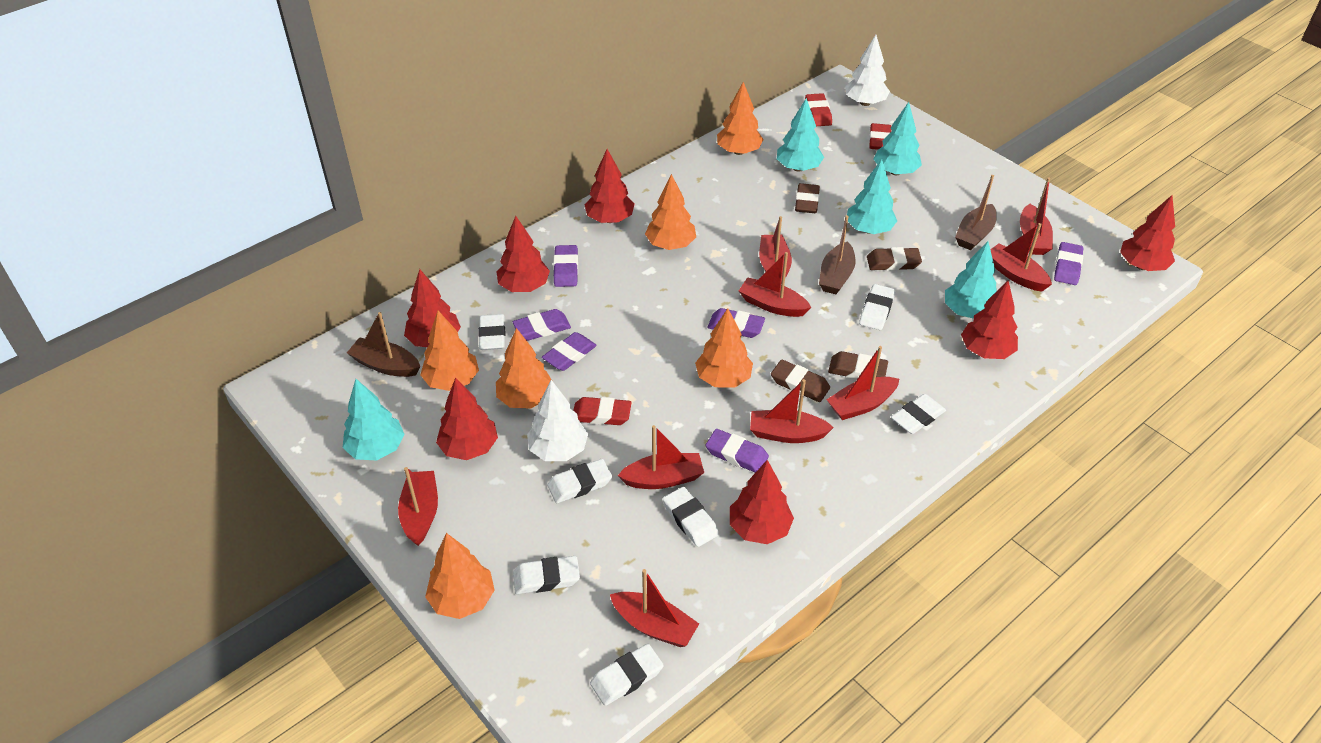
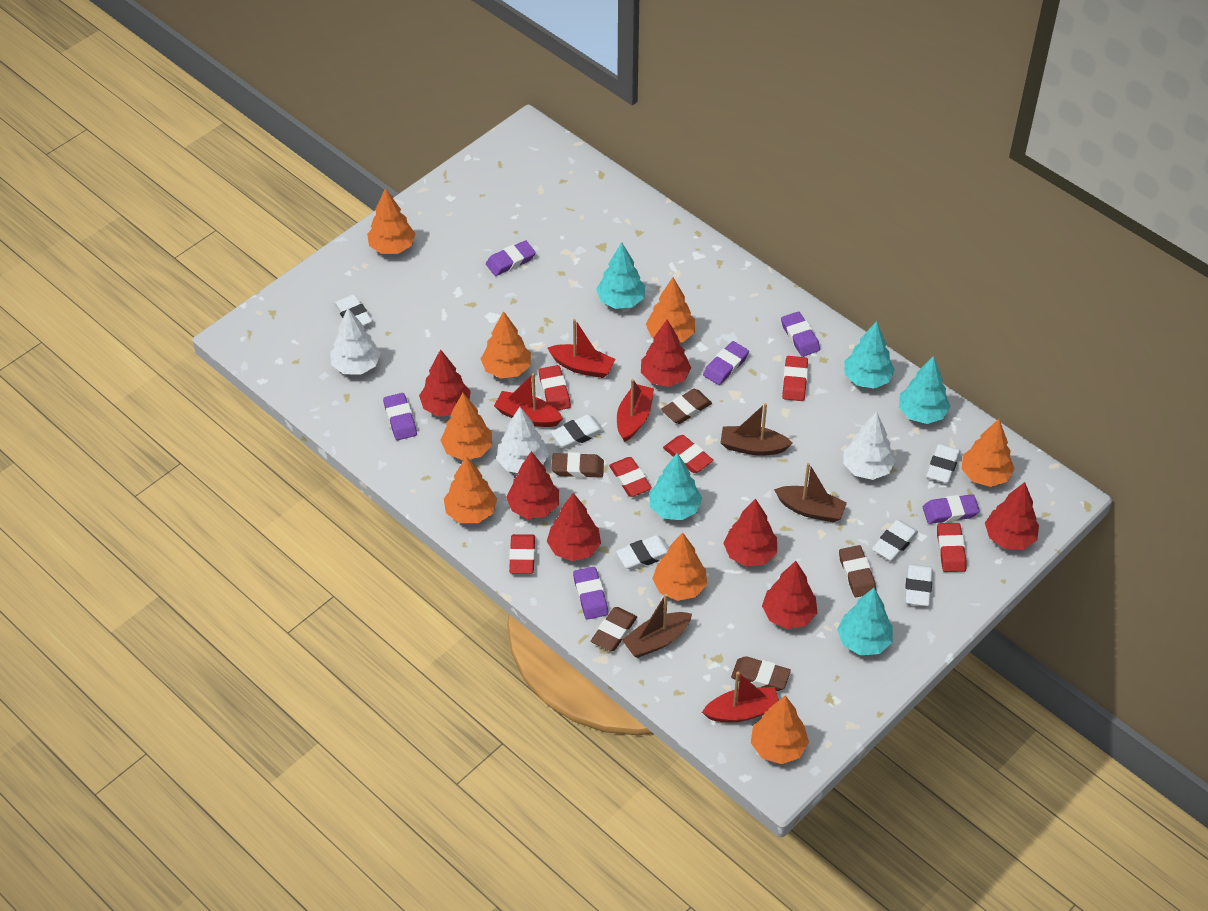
brown eraser: 4 -> 5
orange tree: 6 -> 8
red boat: 9 -> 4
red eraser: 3 -> 6
white eraser: 7 -> 6
white tree: 2 -> 3

